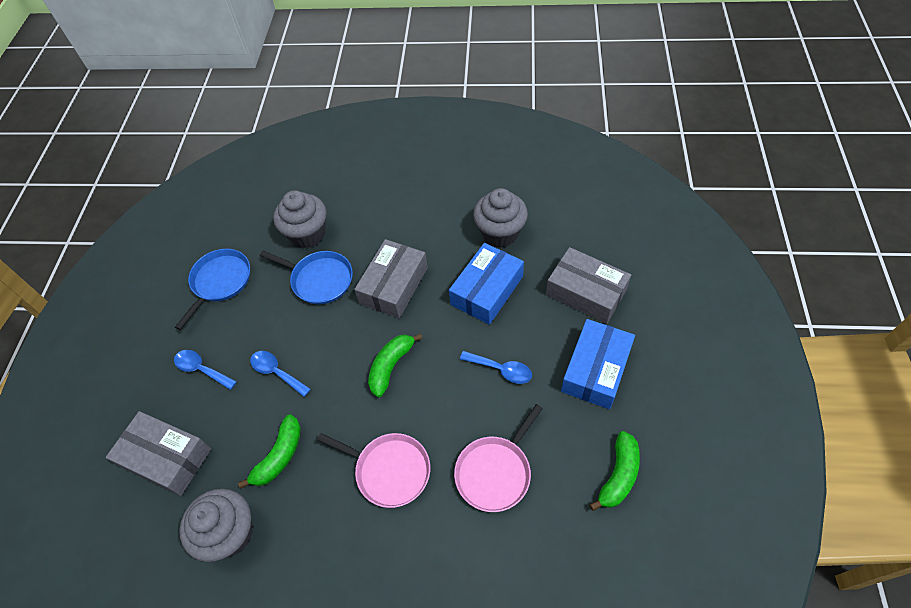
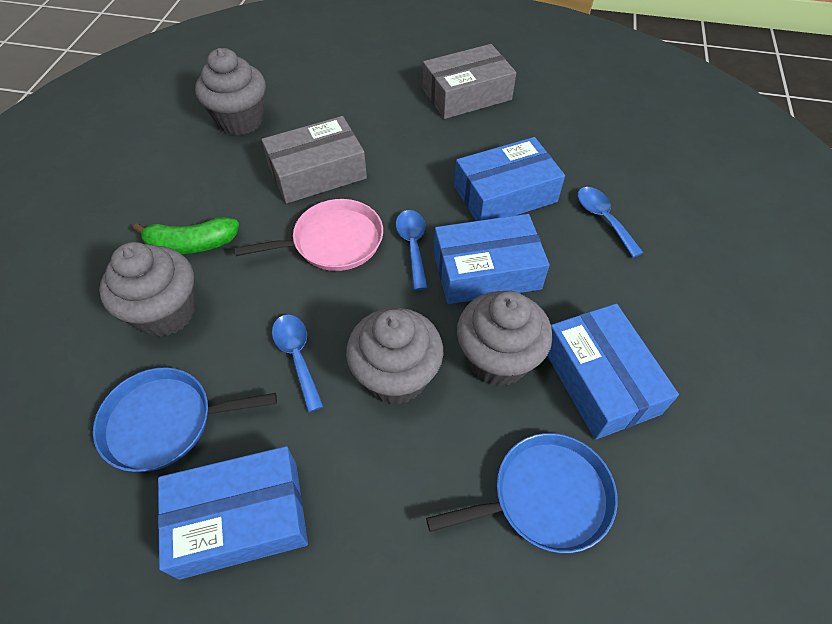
blue box: 2 -> 4
green banana: 3 -> 1
grey box: 3 -> 2
grey cupcake: 3 -> 4
pink pan: 2 -> 1

